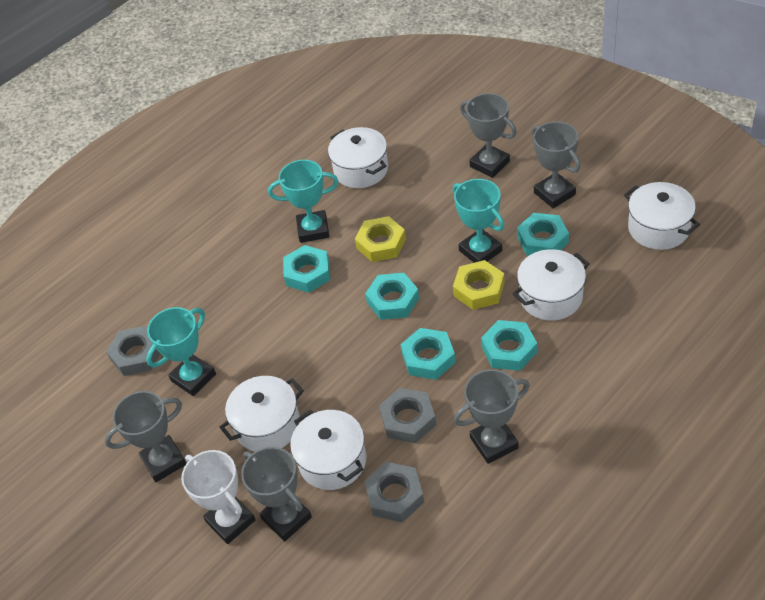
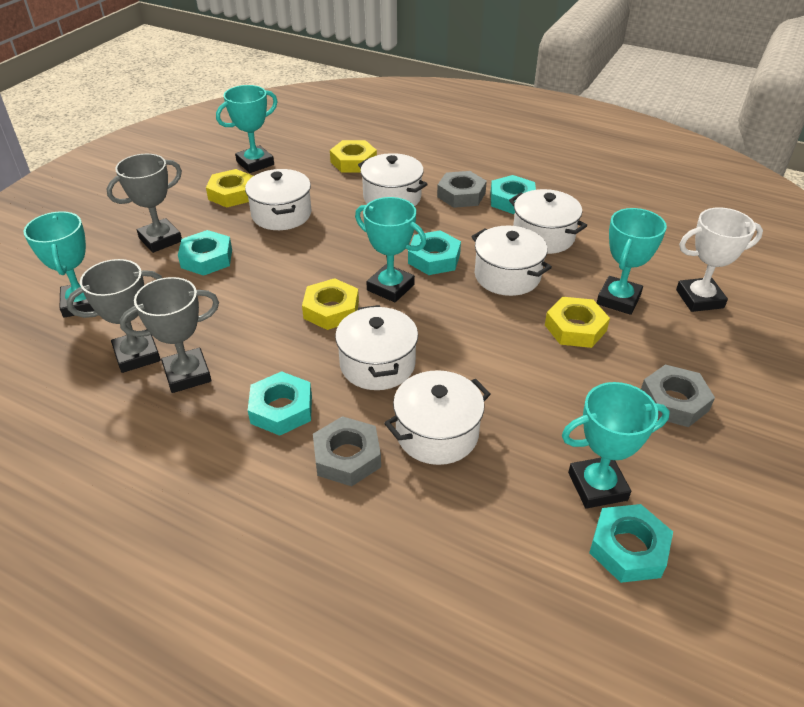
grey trophy: 5 -> 3
turquoise trophy: 3 -> 5
white pot: 5 -> 6
yellow nut: 2 -> 4

